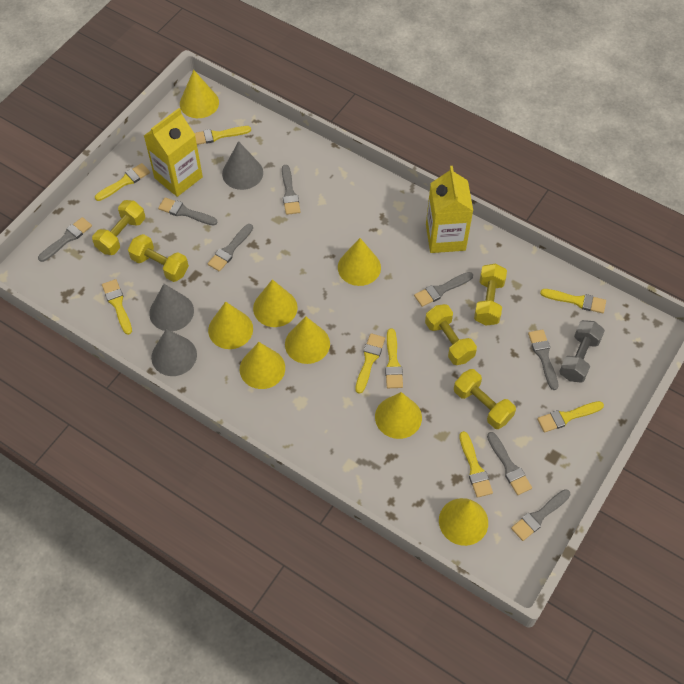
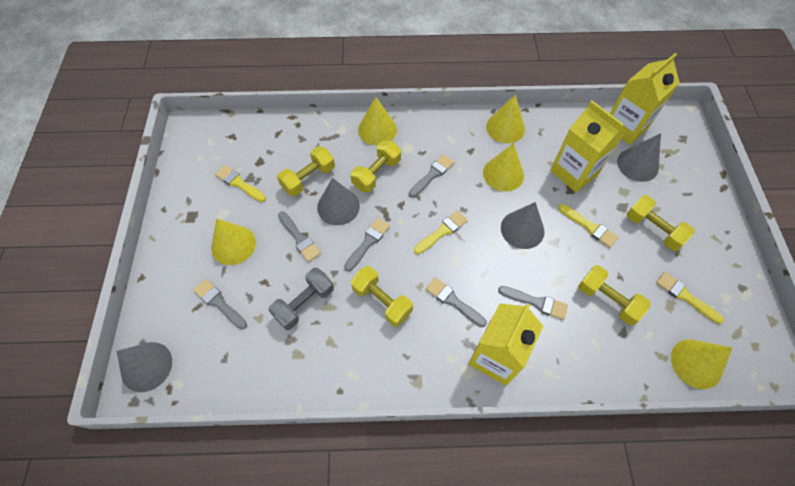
grey brush: 8 -> 6
grey cone: 3 -> 4
yellow brush: 8 -> 4
yellow carton: 2 -> 3
yellow cone: 8 -> 5

